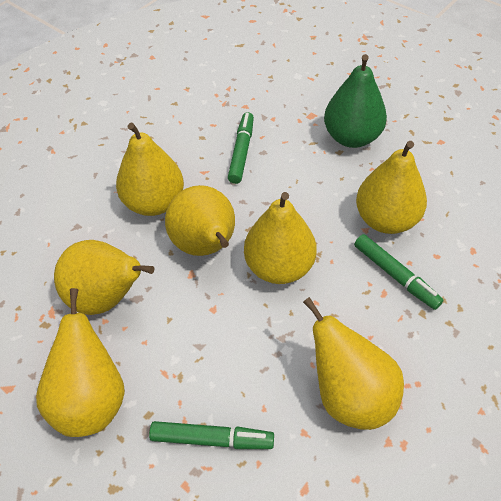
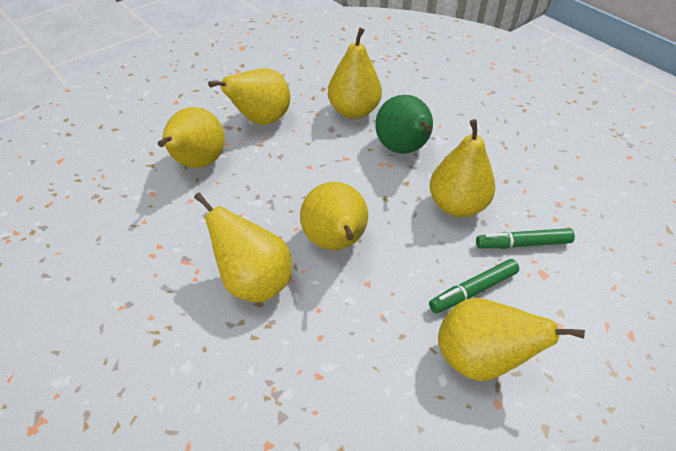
green marker: 3 -> 2

